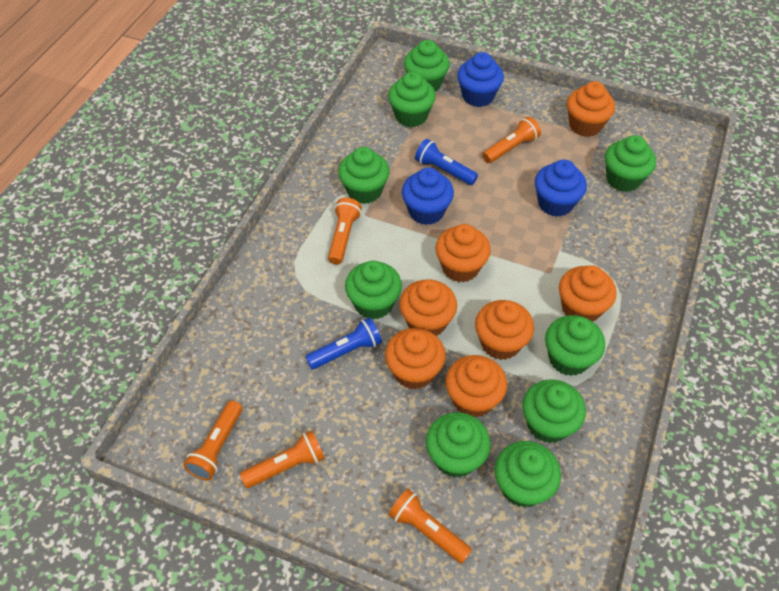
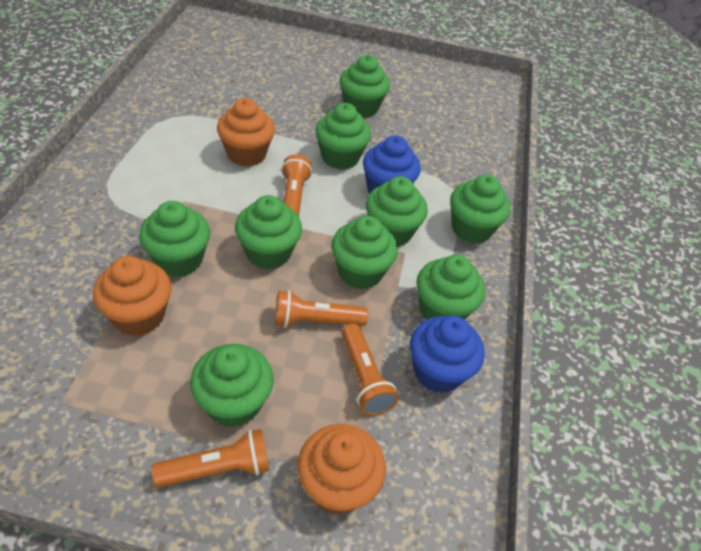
blue cupcake: 3 -> 2
blue flashlight: 2 -> 0
orange cupcake: 7 -> 3
orange flashlight: 5 -> 4

